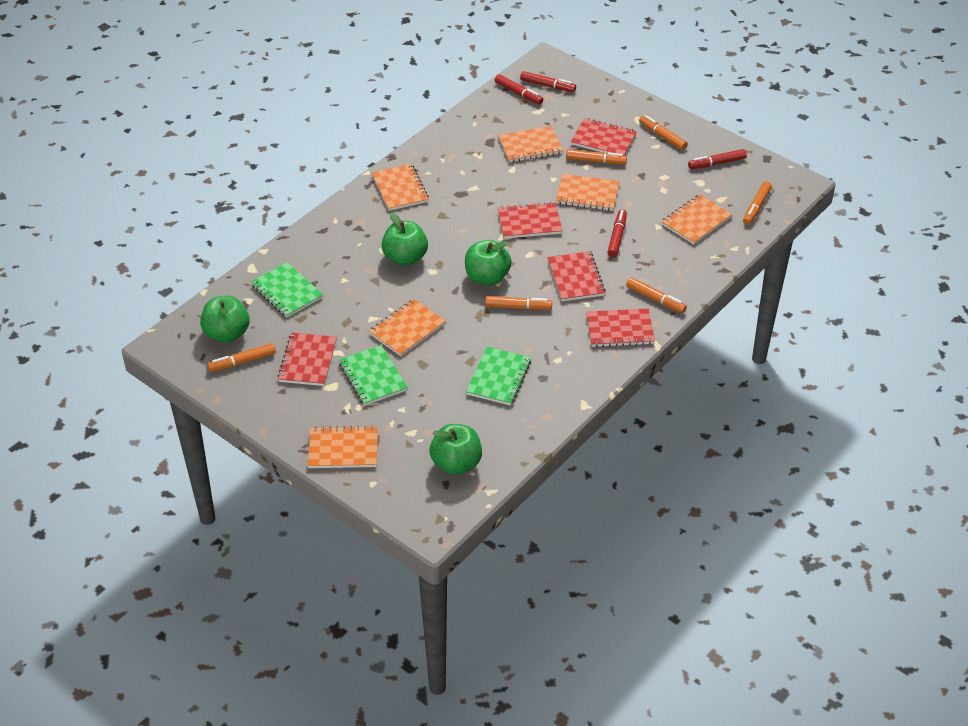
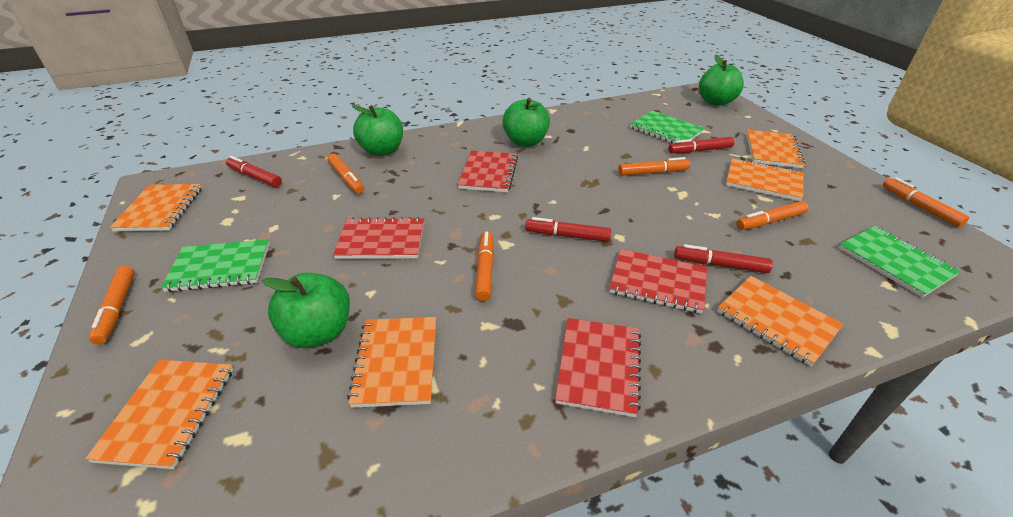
red notebook: 5 -> 4

